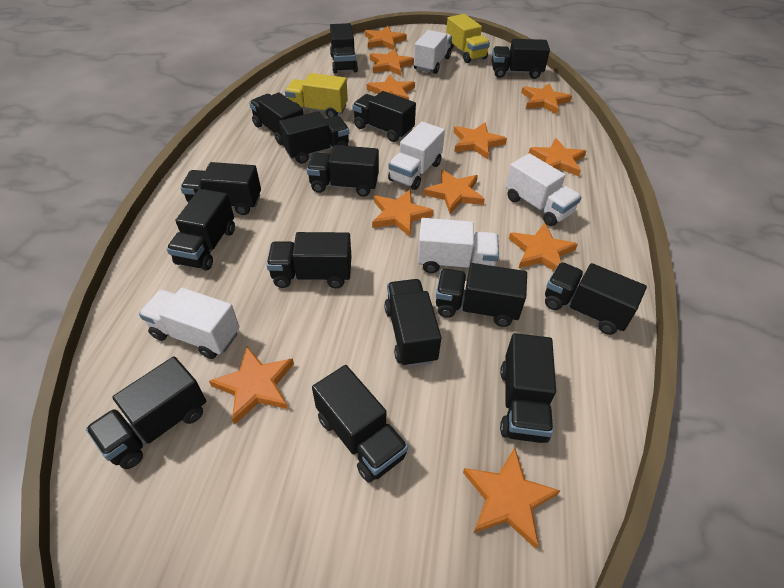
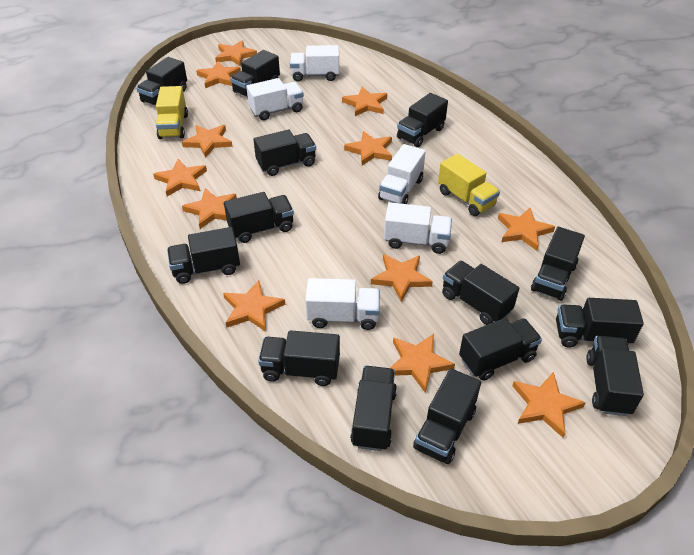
black truck: 15 -> 14
orange star: 11 -> 12

